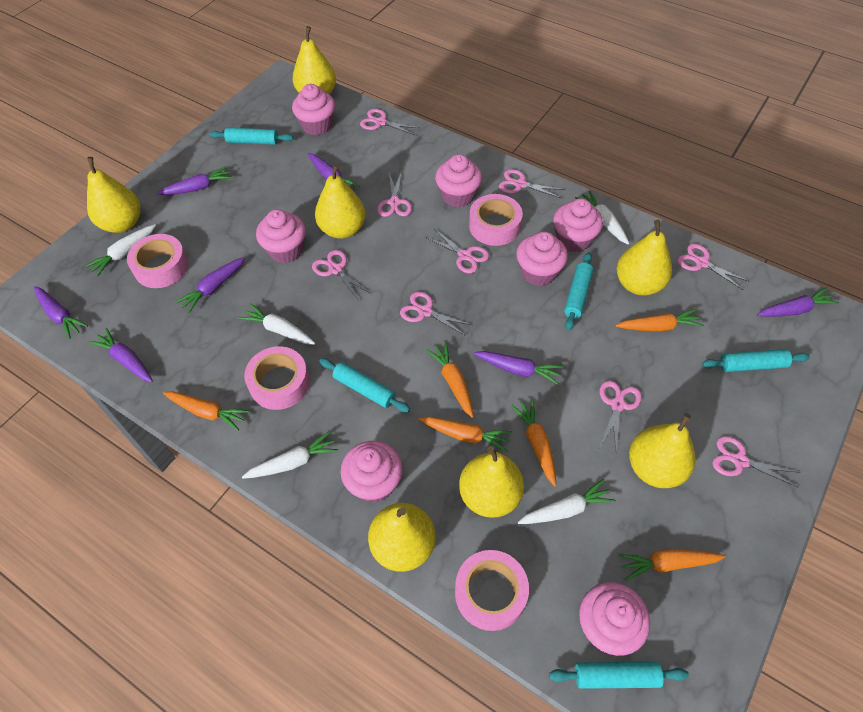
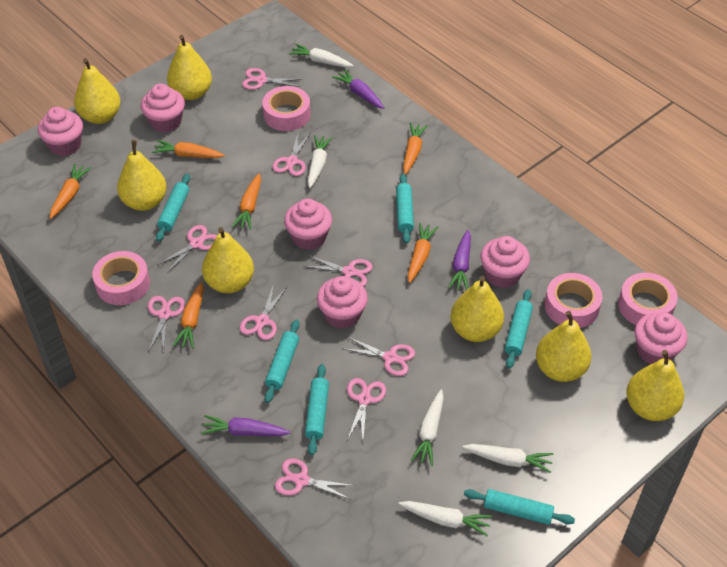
pink cupcake: 7 -> 6
purple carrot: 7 -> 3
turquoise rolling pin: 5 -> 6

